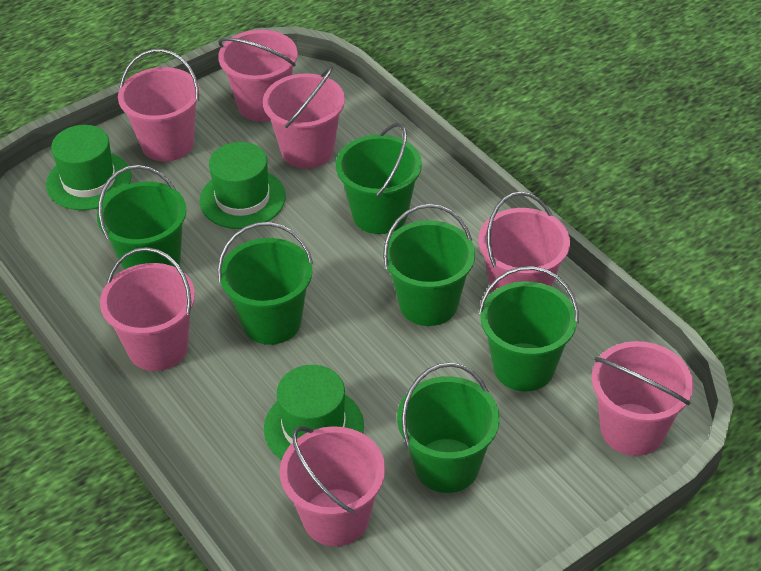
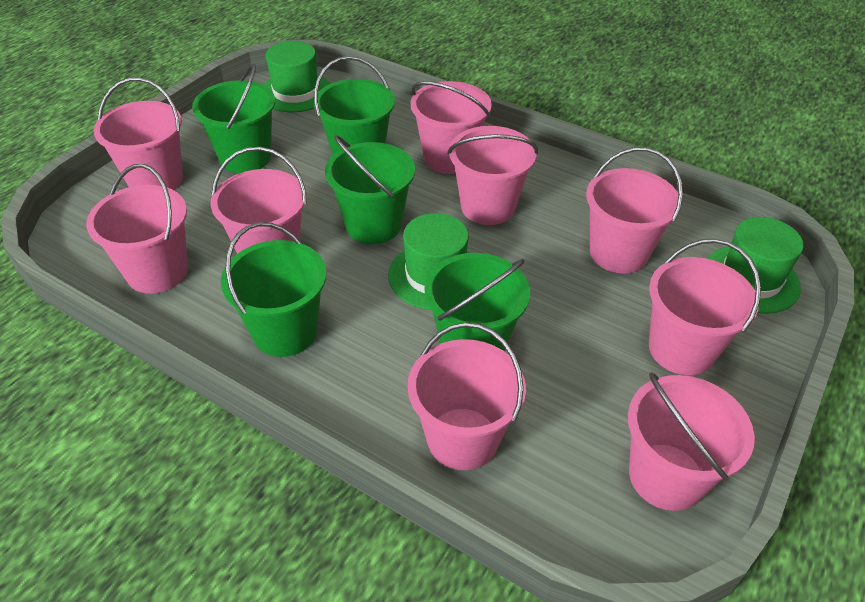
green bucket: 6 -> 5
pink bucket: 7 -> 9

